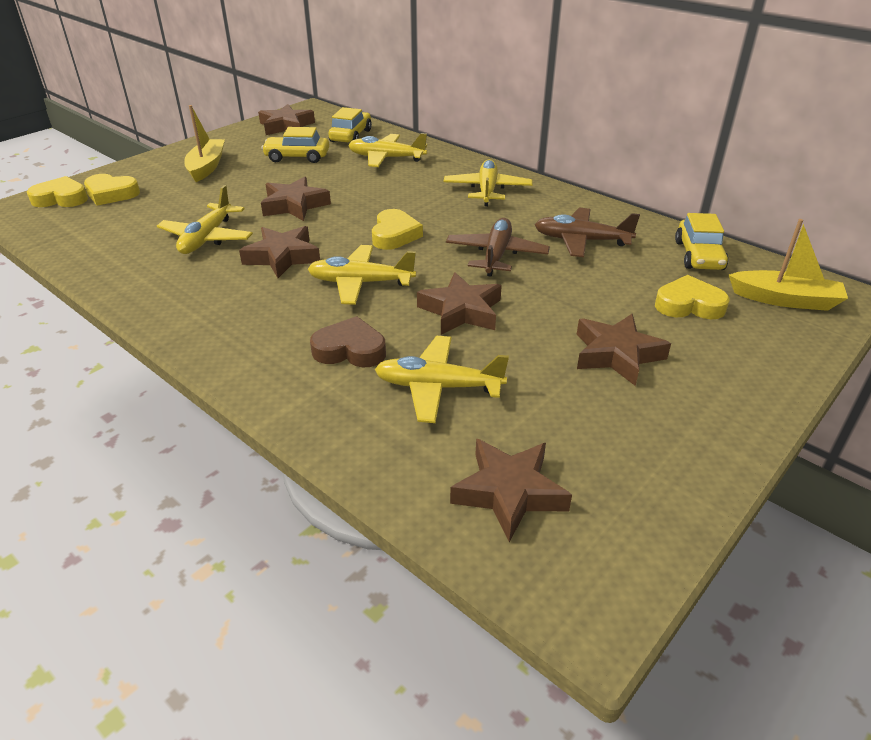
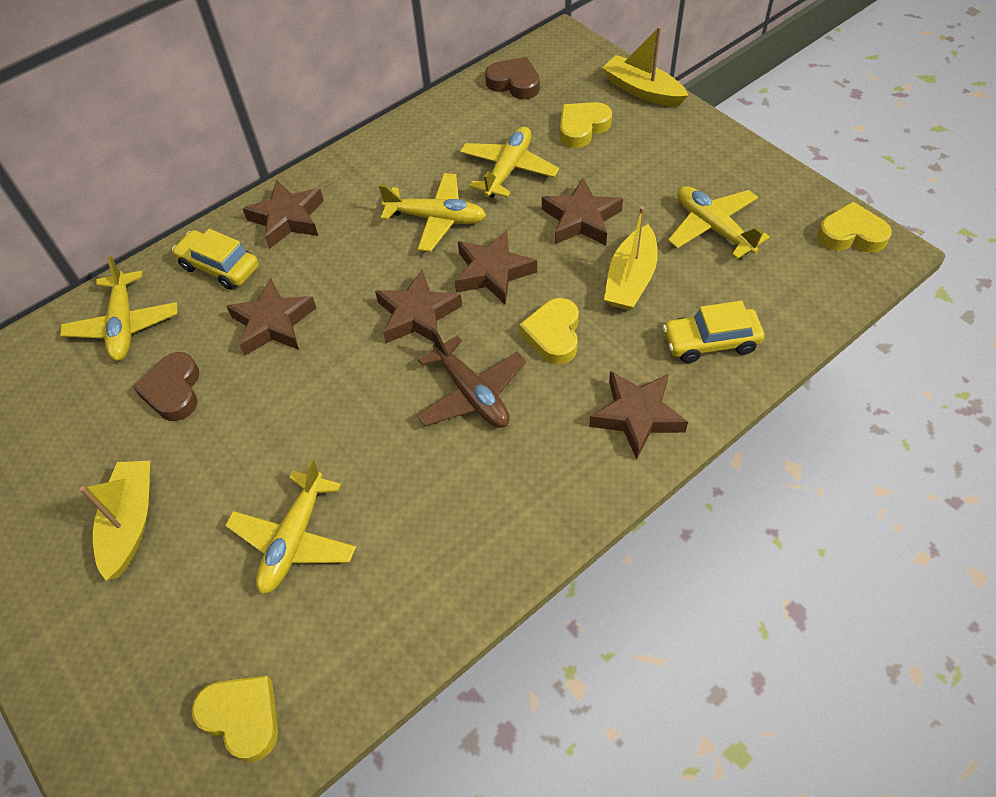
brown heart: 1 -> 2
brown plane: 2 -> 1
yellow boat: 2 -> 3
yellow car: 3 -> 2

